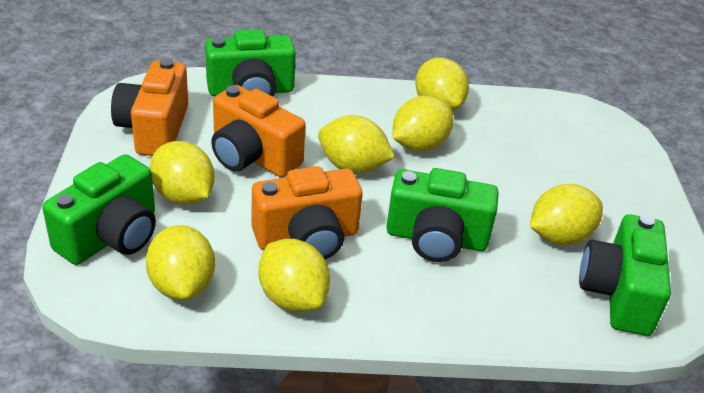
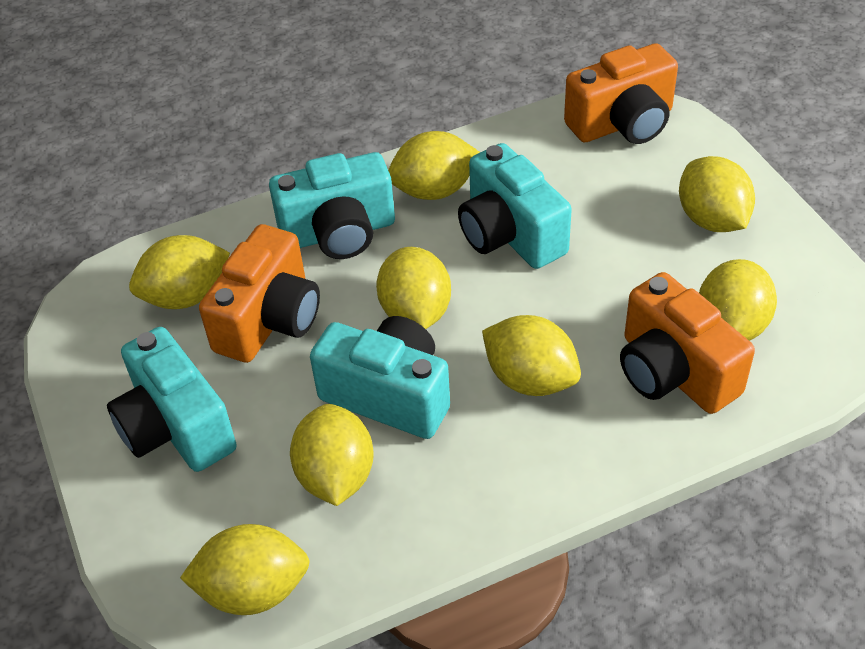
green camera: 4 -> 0
turquoise camera: 0 -> 4
yellow lemon: 7 -> 8

